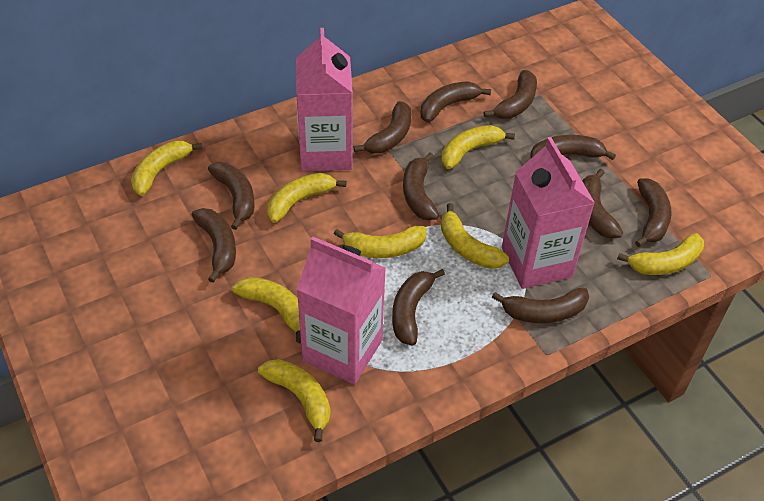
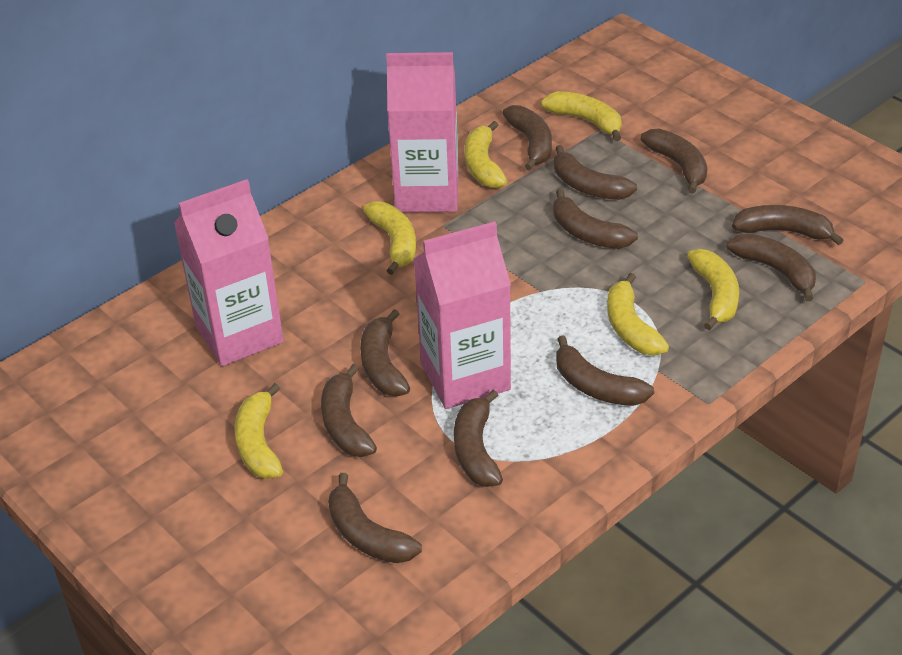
yellow banana: 8 -> 6

